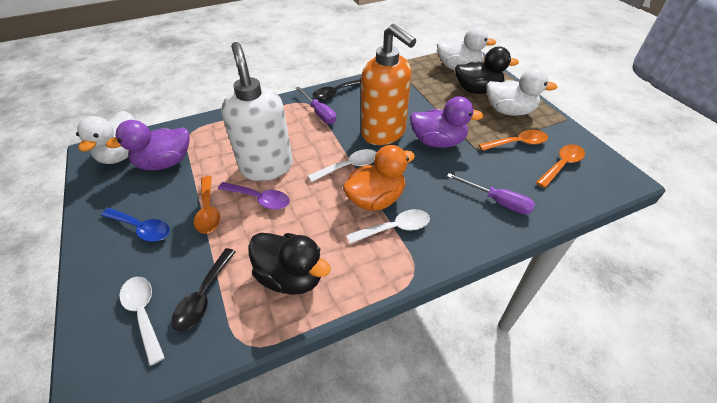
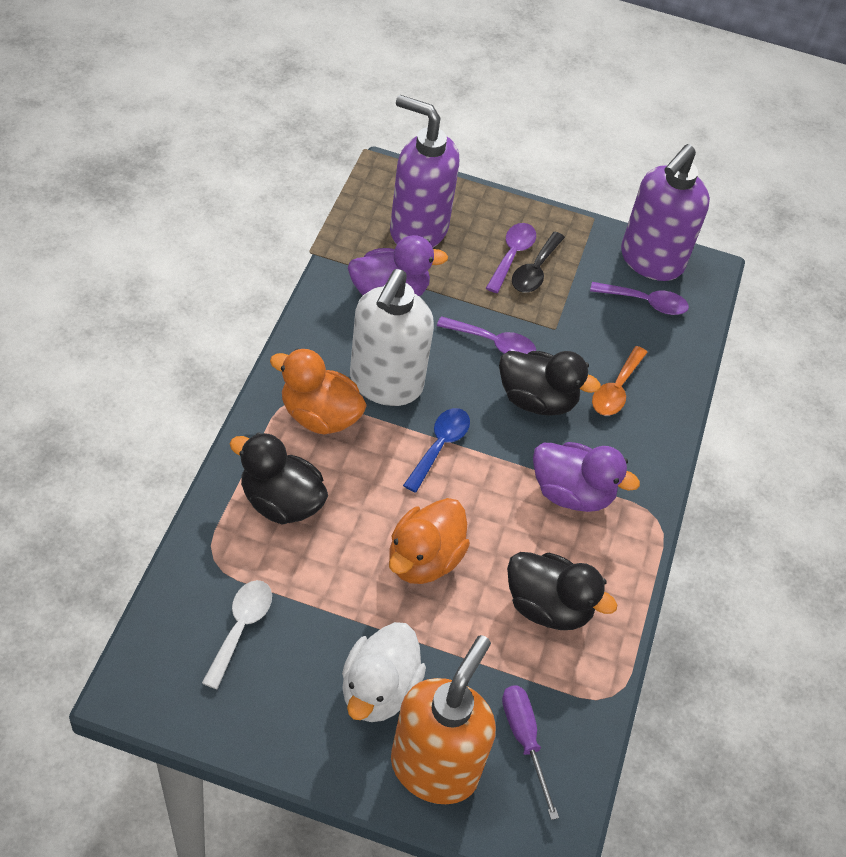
black duck: 2 -> 3
black spoon: 2 -> 1
orange duck: 1 -> 2
orange spoon: 3 -> 1
purple screwdriver: 2 -> 1
purple soap dispenser: 0 -> 2
purple spoon: 1 -> 3
white duck: 3 -> 1
white spoon: 3 -> 1

